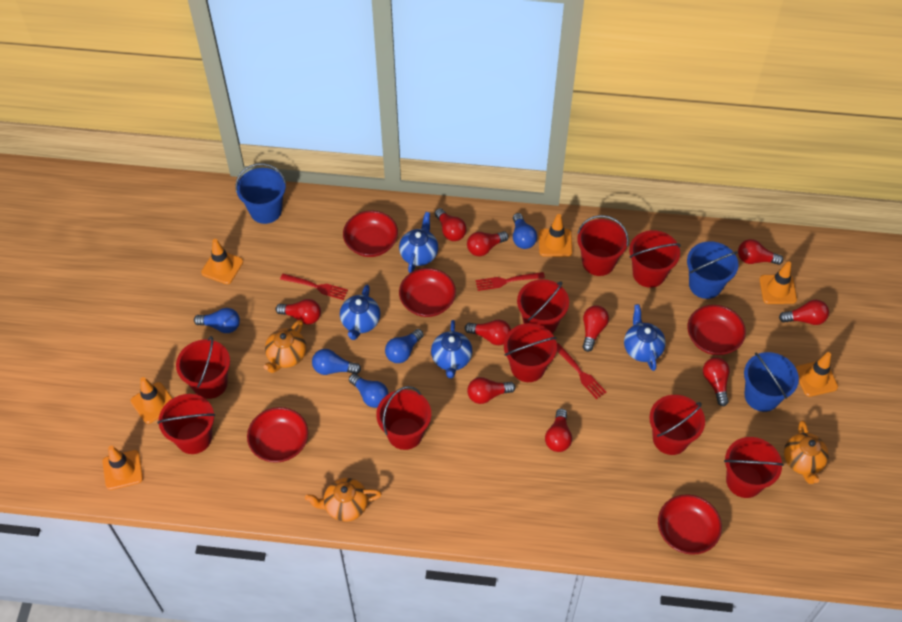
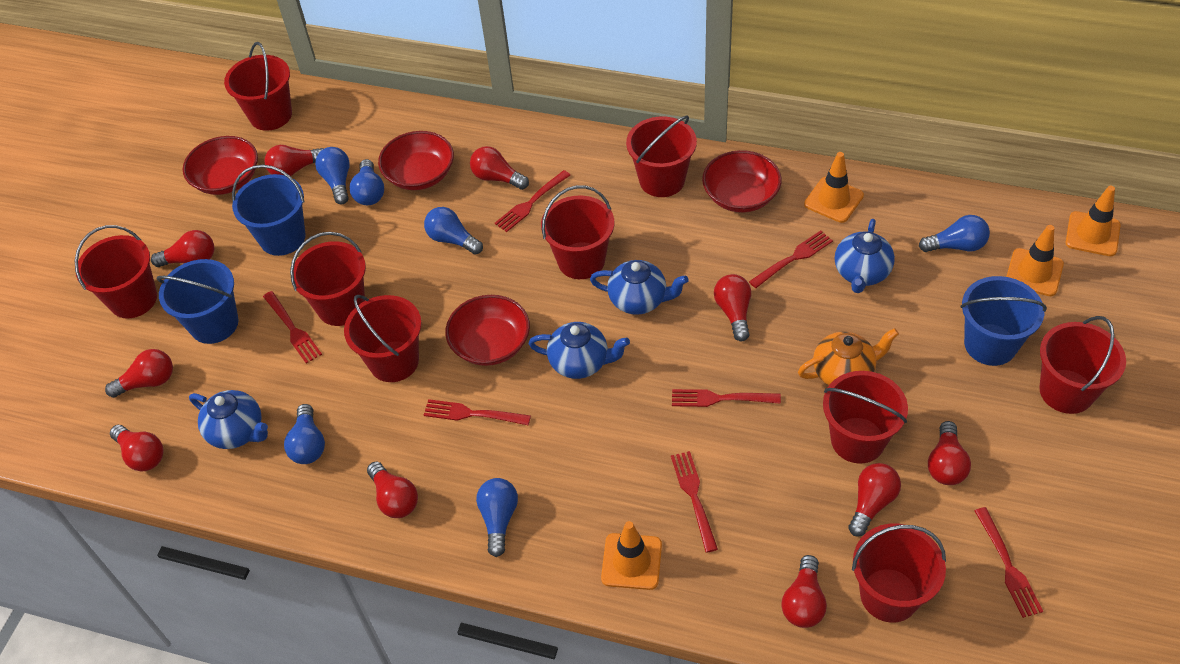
blue light bulb: 5 -> 6
orange teapot: 3 -> 1
orange traffic cone: 6 -> 4
red bowl: 5 -> 4
red fork: 3 -> 7

